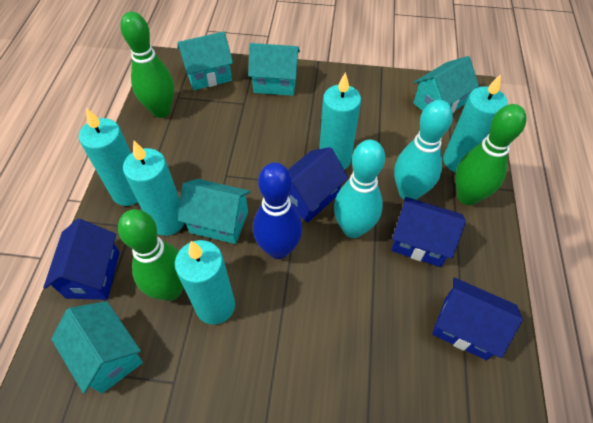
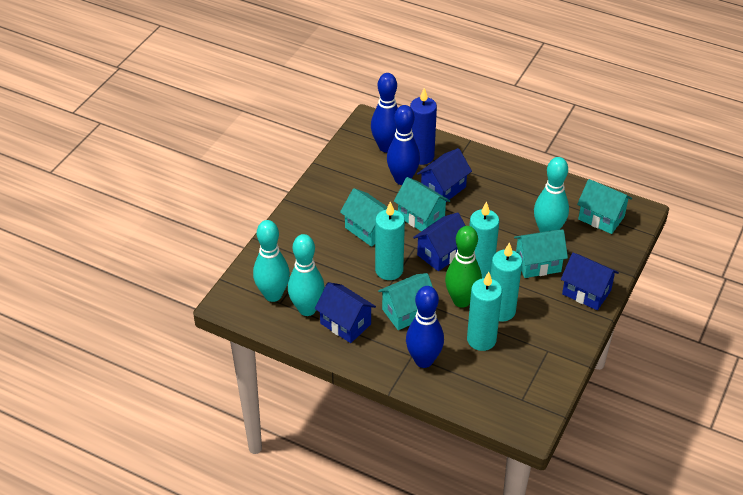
blue bowling pin: 1 -> 3
blue candle: 0 -> 1
green bowling pin: 3 -> 1
turquoise bowling pin: 2 -> 3
turquoise candle: 5 -> 4

